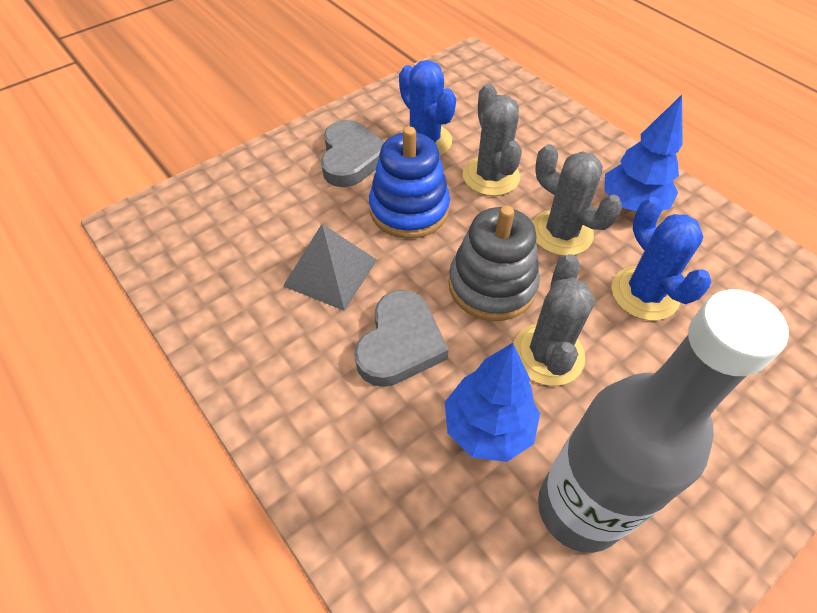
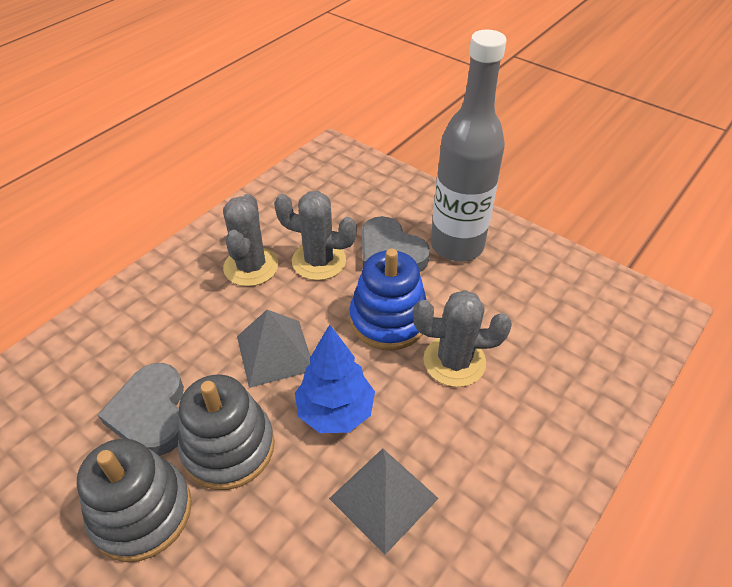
blue cactus: 2 -> 0
blue tree: 2 -> 1
grey pyramid: 1 -> 2
grey stacking toy: 1 -> 2

